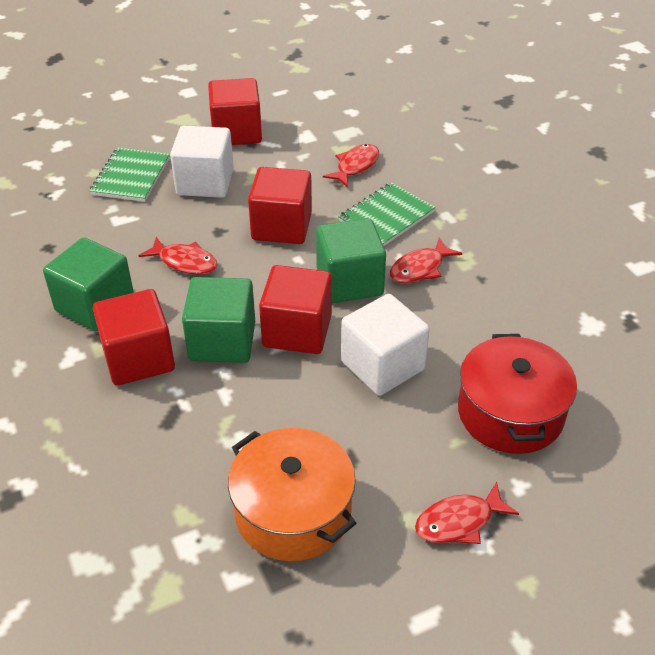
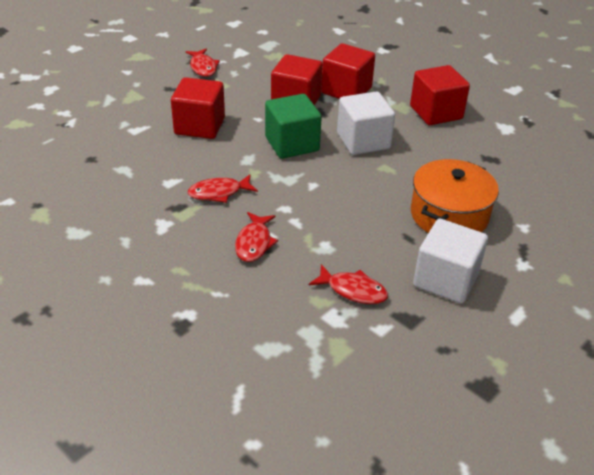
green cube: 3 -> 1
green notebook: 2 -> 0
red pot: 1 -> 0

